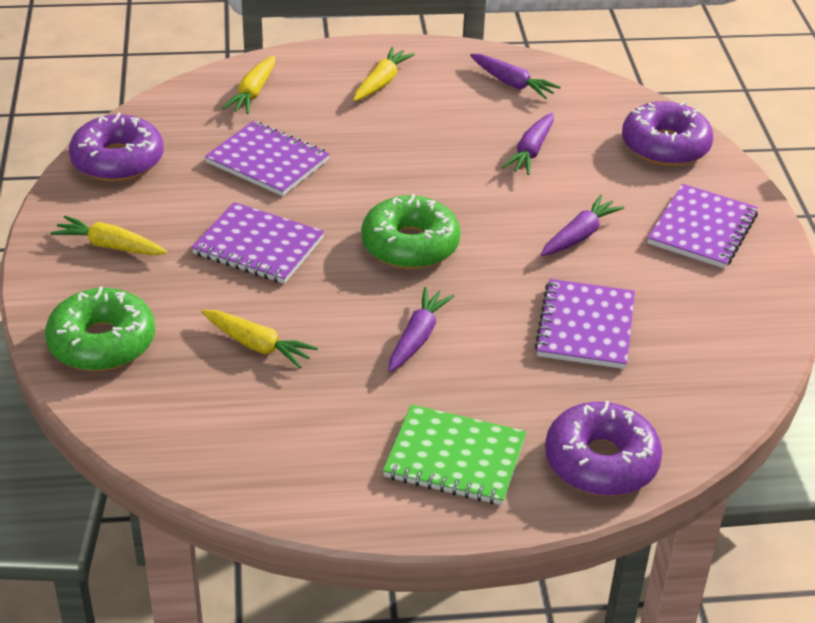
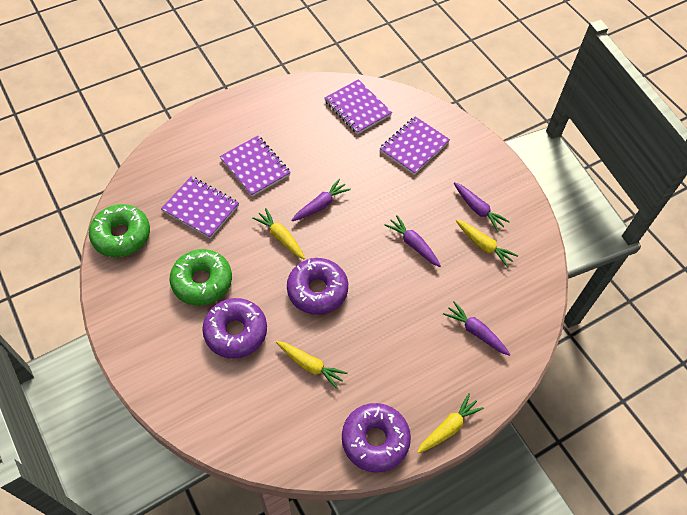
green notebook: 1 -> 0

